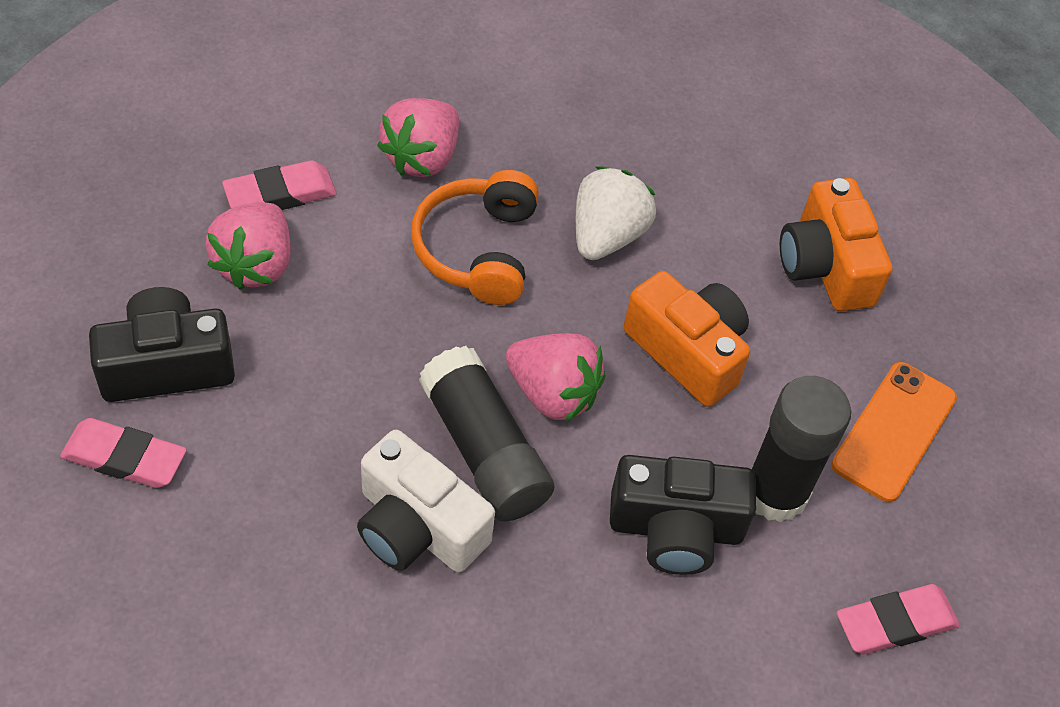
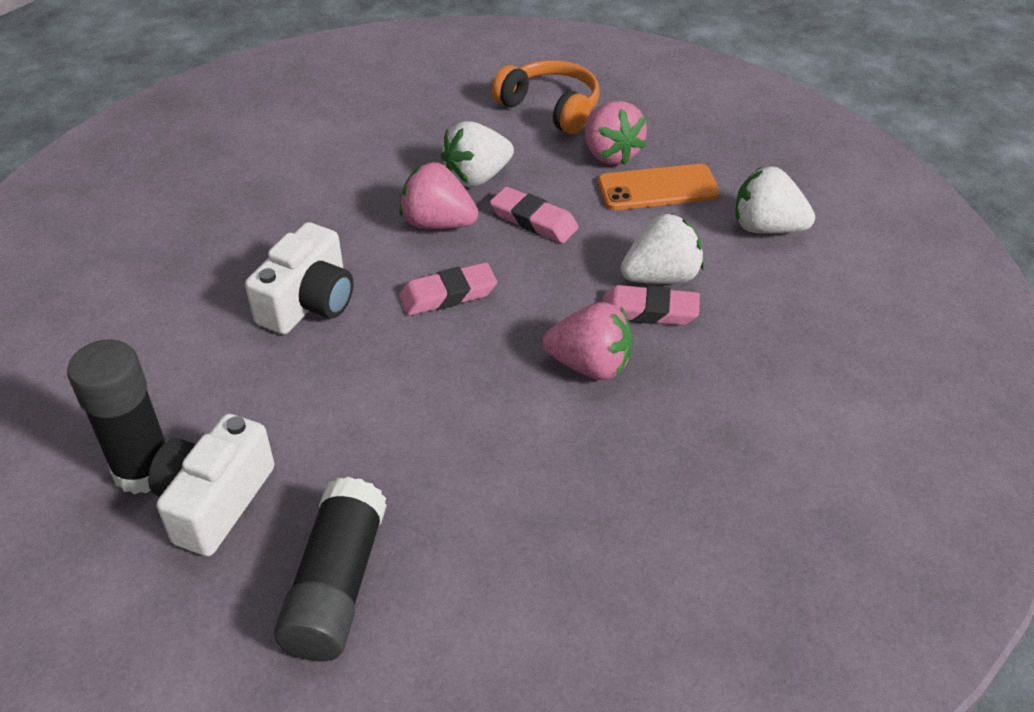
black camera: 2 -> 0
orange camera: 2 -> 0
white camera: 1 -> 2
white strawberry: 1 -> 3

